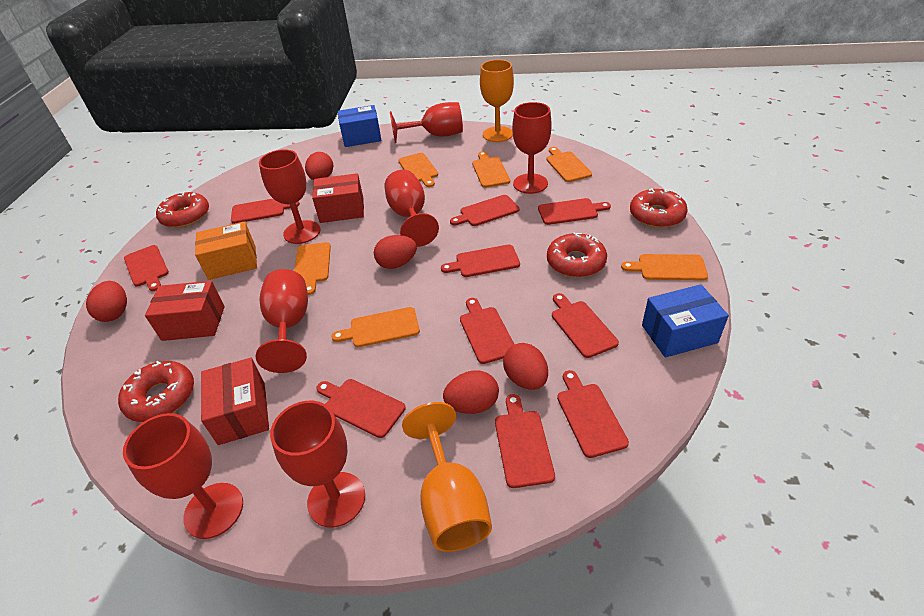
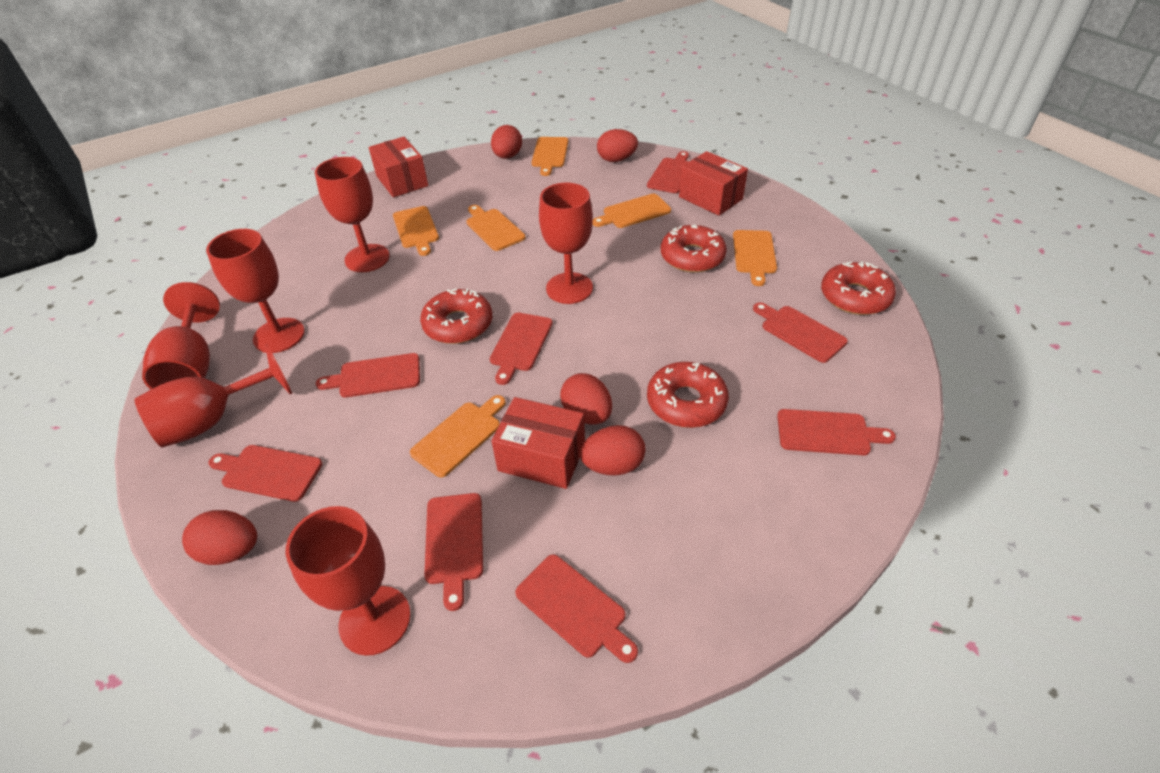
blue box: 2 -> 0
orange box: 1 -> 0
orange goblet: 2 -> 0
red cutting board: 10 -> 8
red goblet: 7 -> 6

